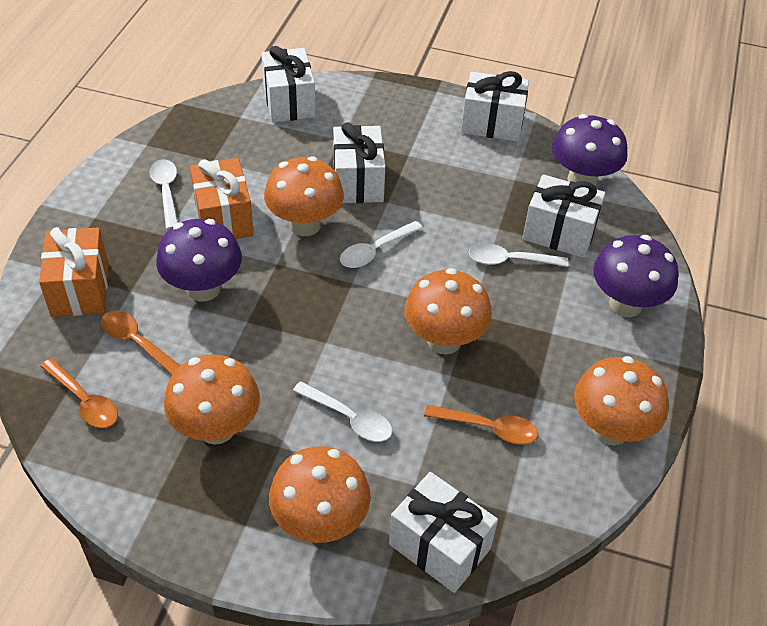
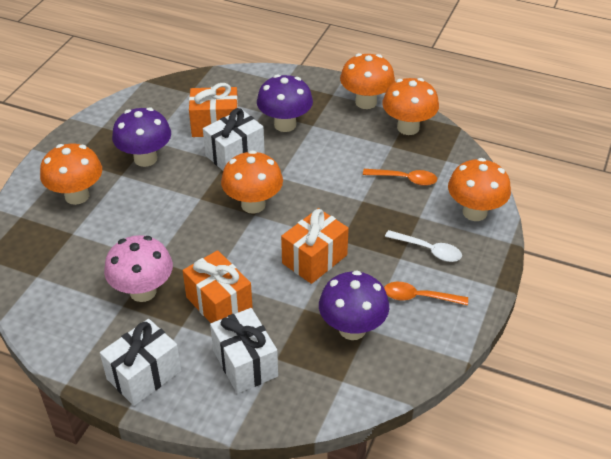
orange gift: 2 -> 3
orange spoon: 3 -> 2
pink mushroom: 0 -> 1
white gift: 5 -> 3
white spoon: 4 -> 1

